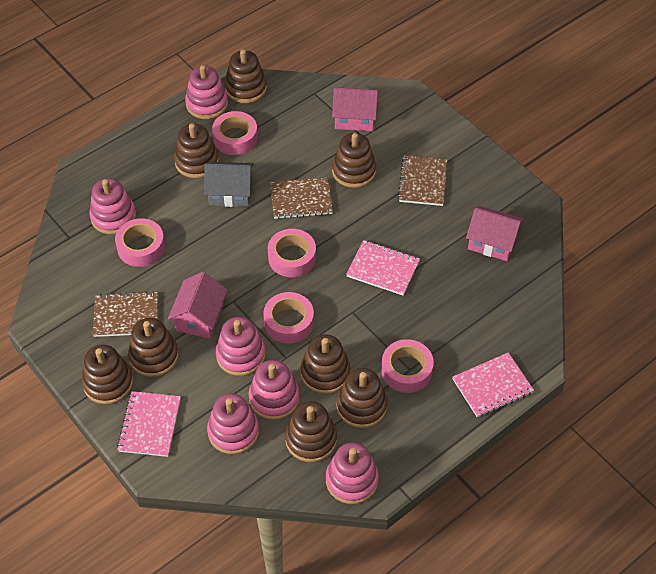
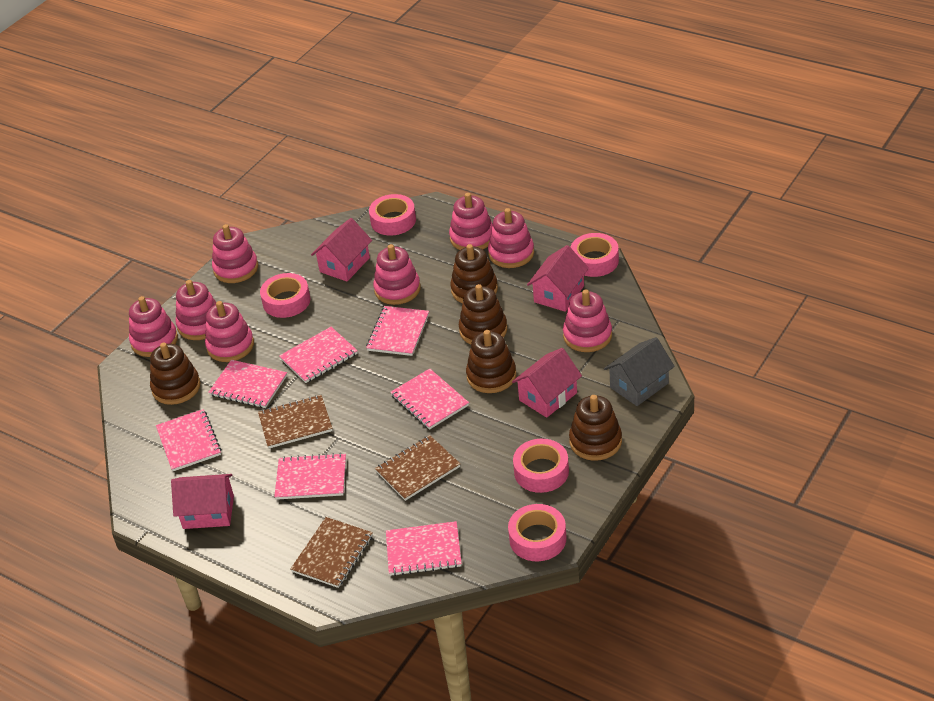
brown stacking toy: 8 -> 5
pink house: 3 -> 4
pink notebook: 3 -> 7
pink stacking toy: 6 -> 8

